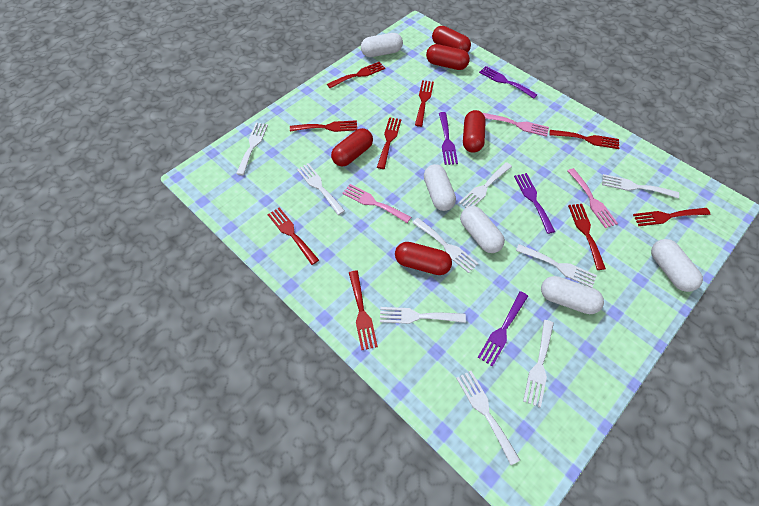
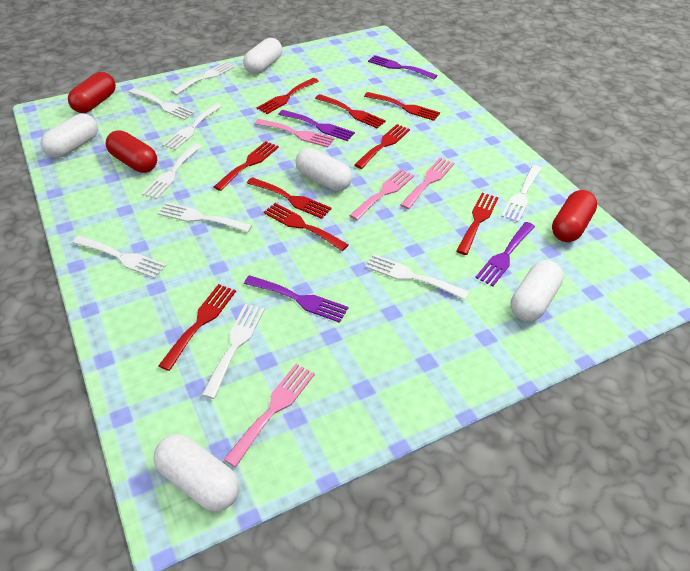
pink fork: 3 -> 4
red capsule: 5 -> 3

